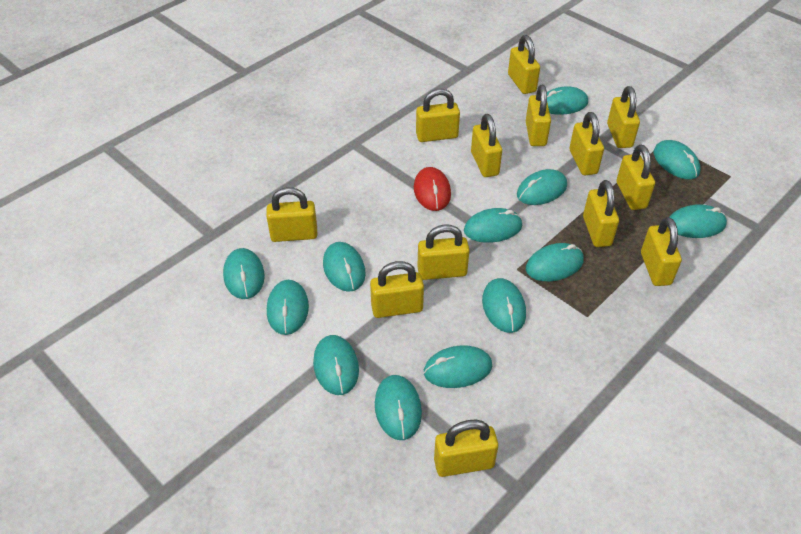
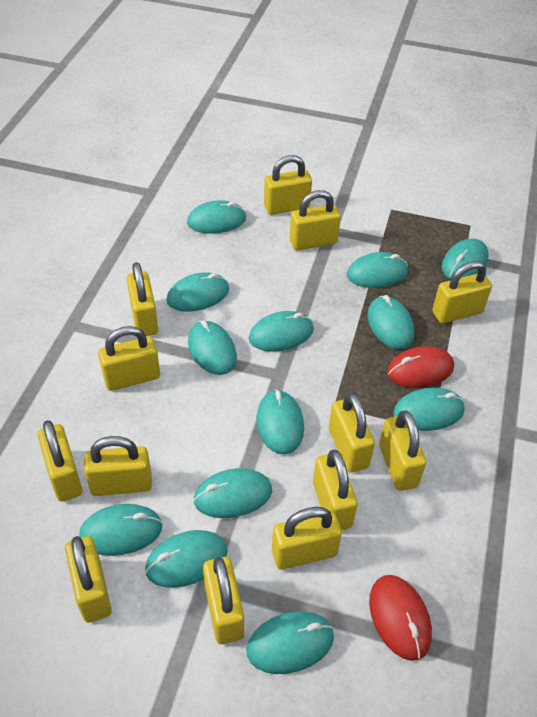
red mouse: 1 -> 2

